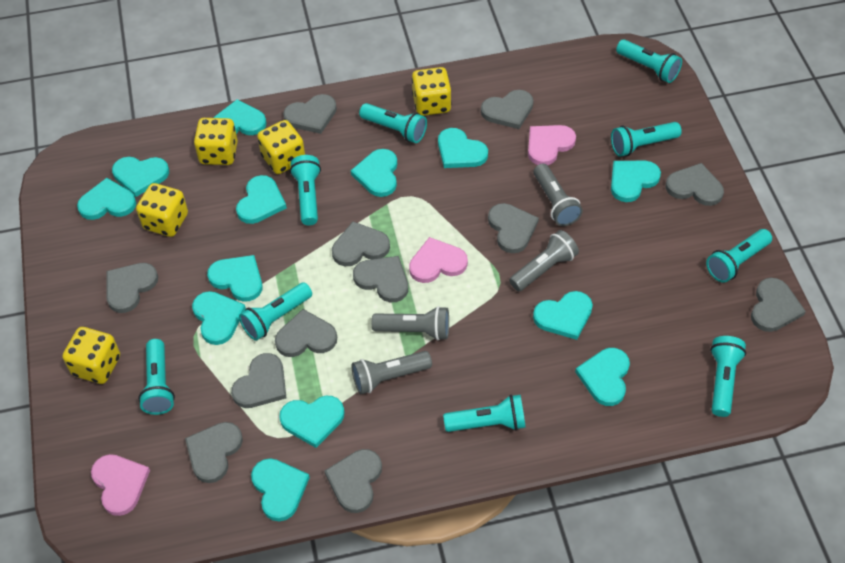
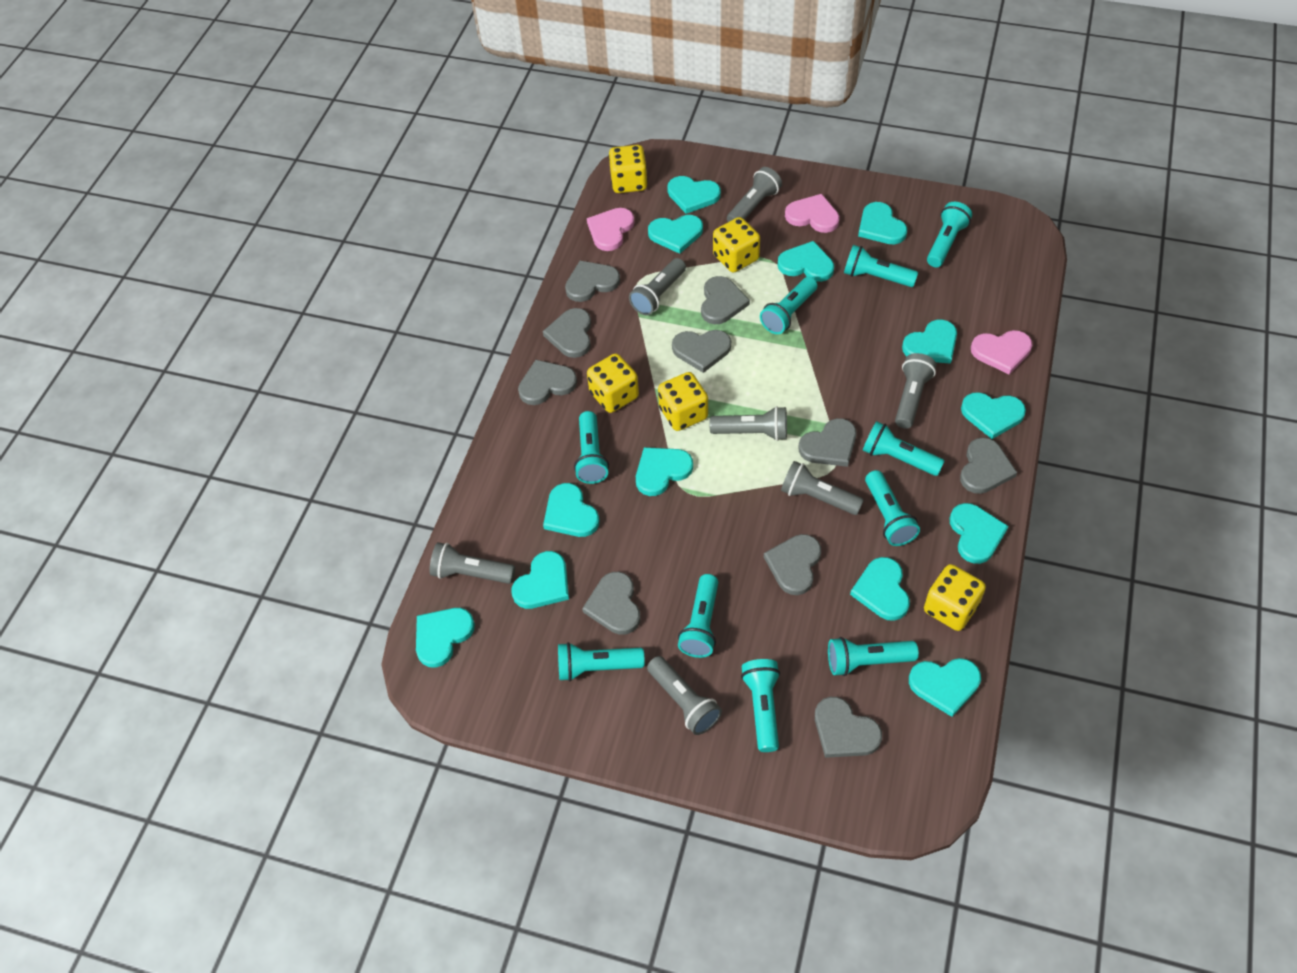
grey flashlight: 4 -> 7
grey heart: 12 -> 10
turquoise flashlight: 9 -> 10

